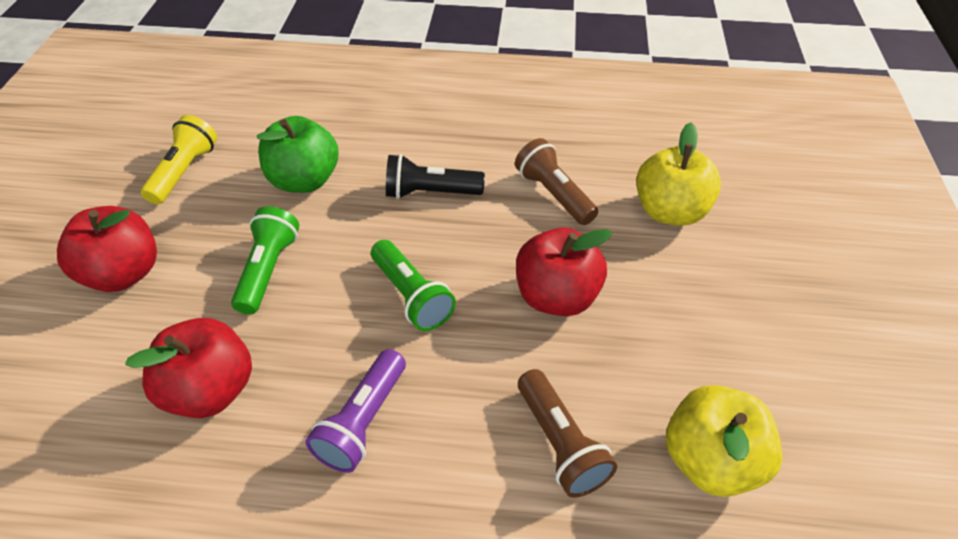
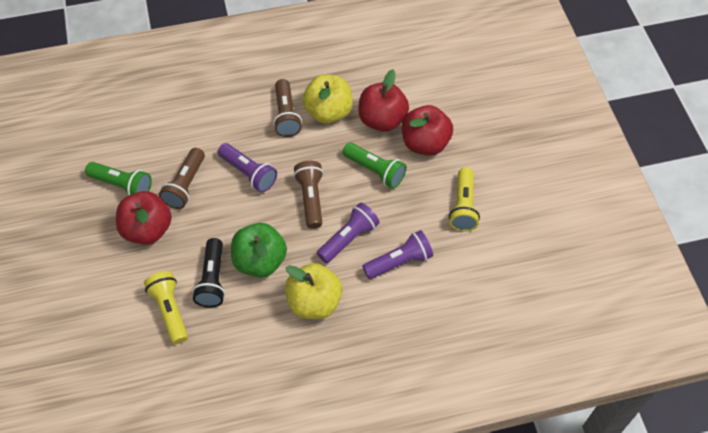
brown flashlight: 2 -> 3
purple flashlight: 1 -> 3
yellow flashlight: 1 -> 2

